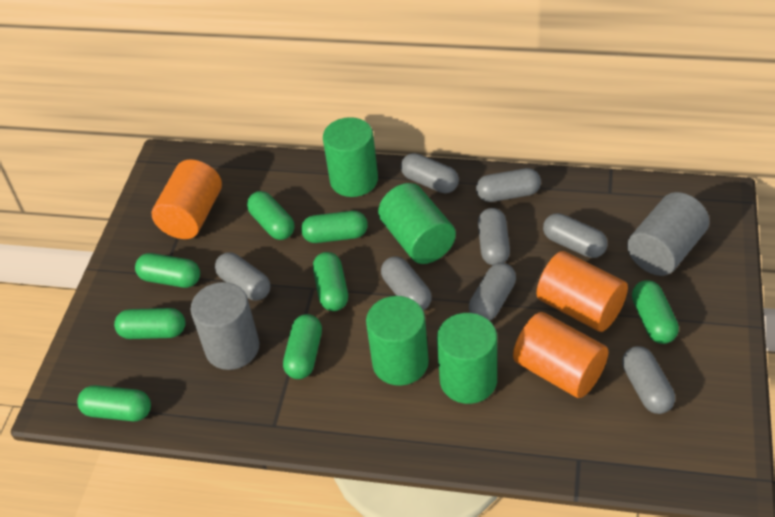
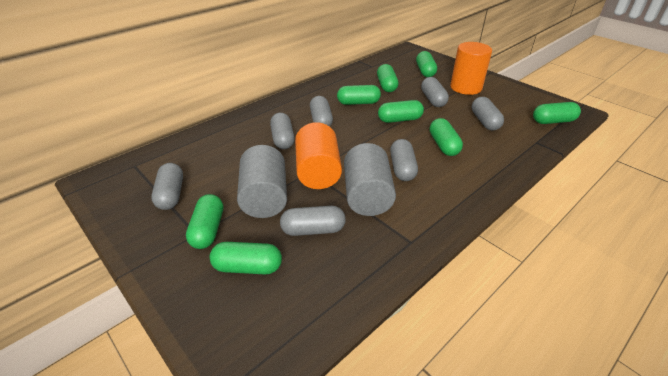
green cylinder: 4 -> 0
grey capsule: 8 -> 7
orange cylinder: 3 -> 2

